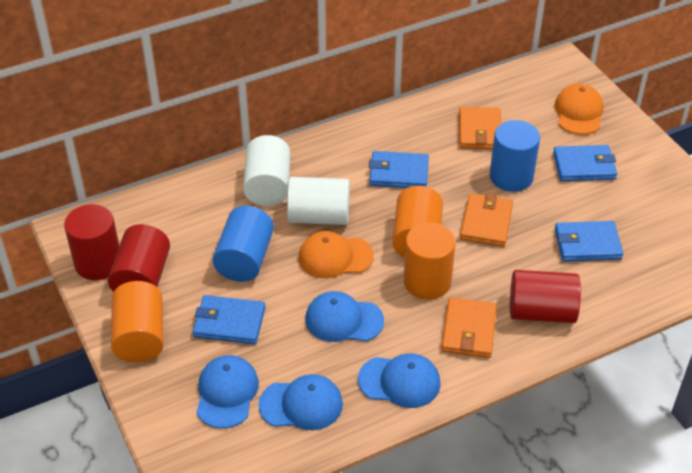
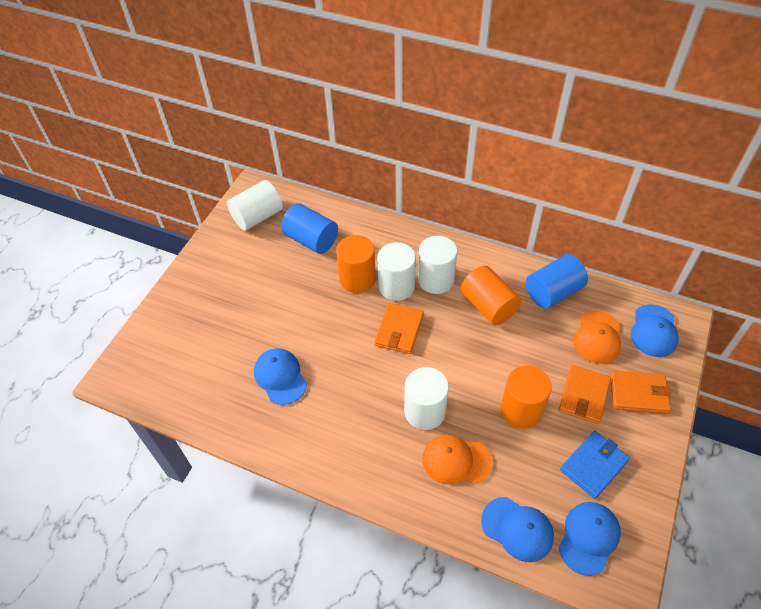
blue wallet: 4 -> 1
red cylinder: 3 -> 0
white cylinder: 2 -> 4

